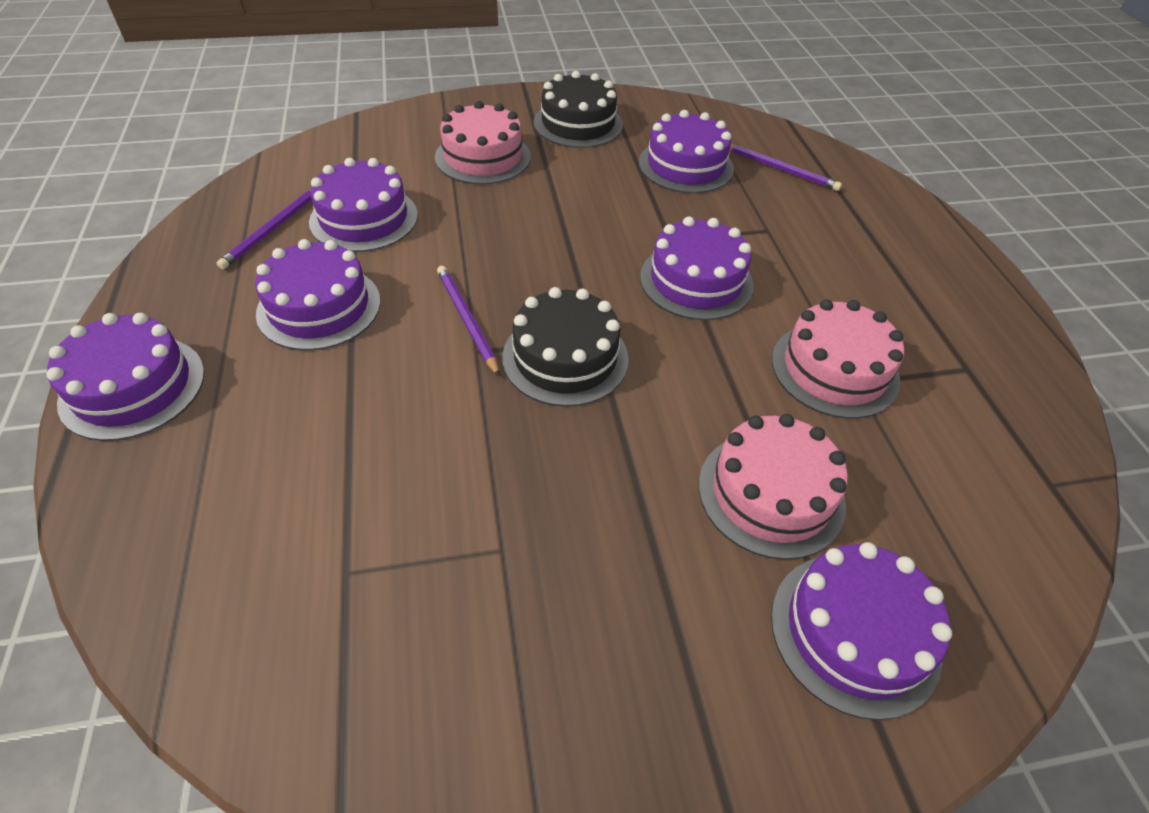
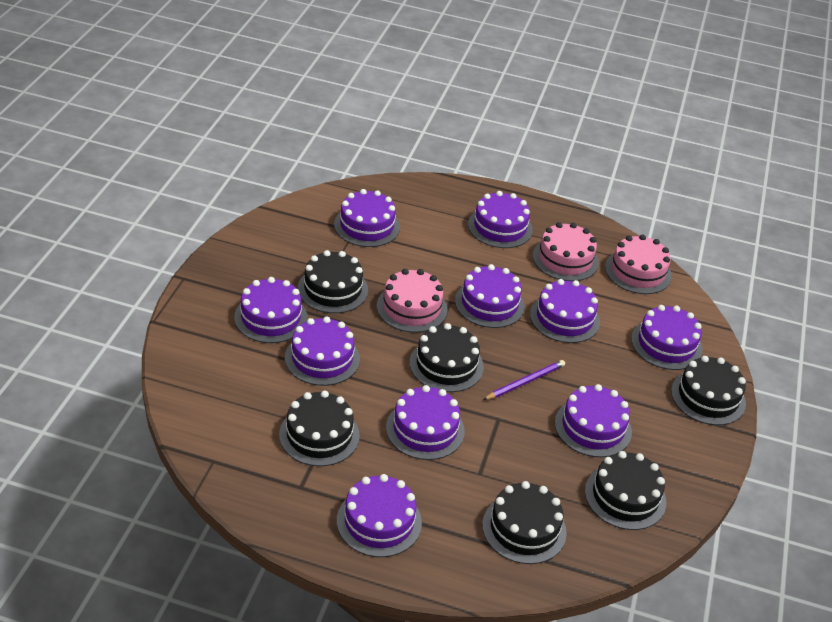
black cake: 2 -> 6
purple cake: 6 -> 10
purple pencil: 3 -> 1

